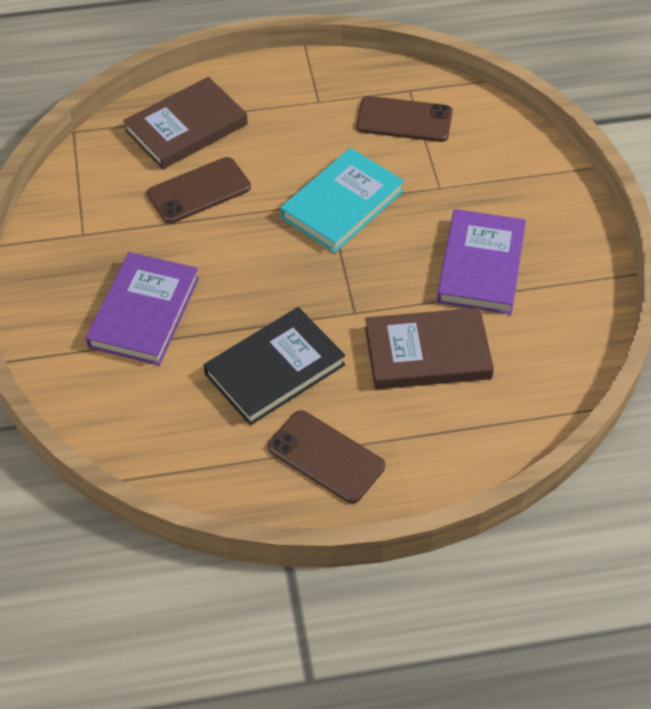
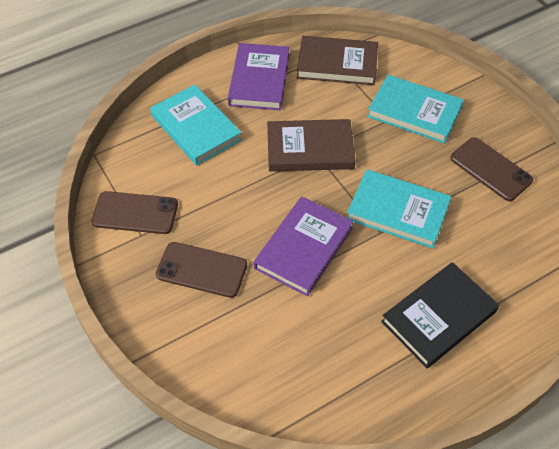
turquoise book: 1 -> 3

